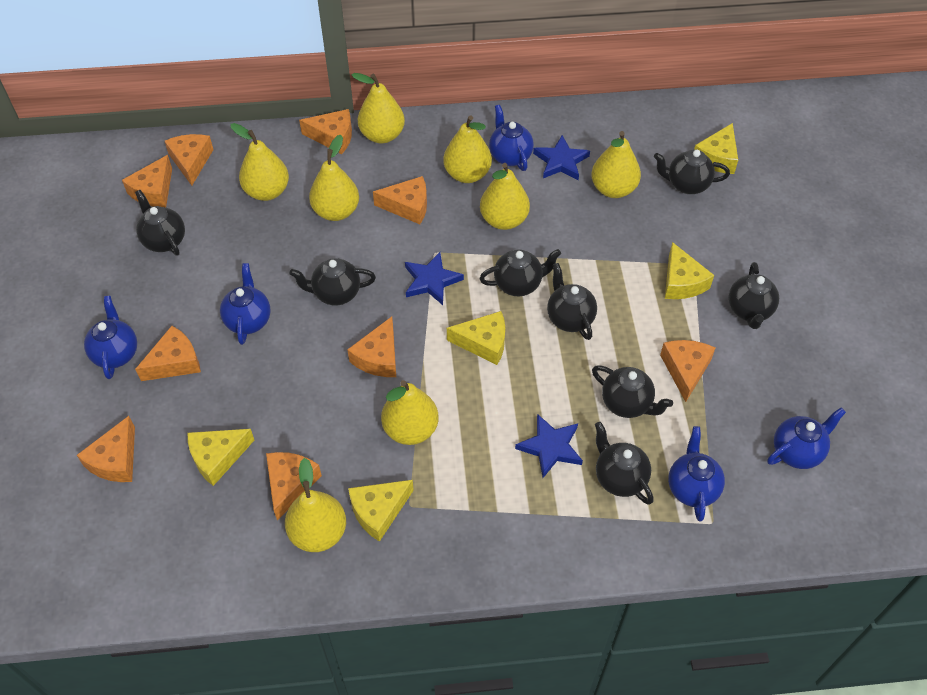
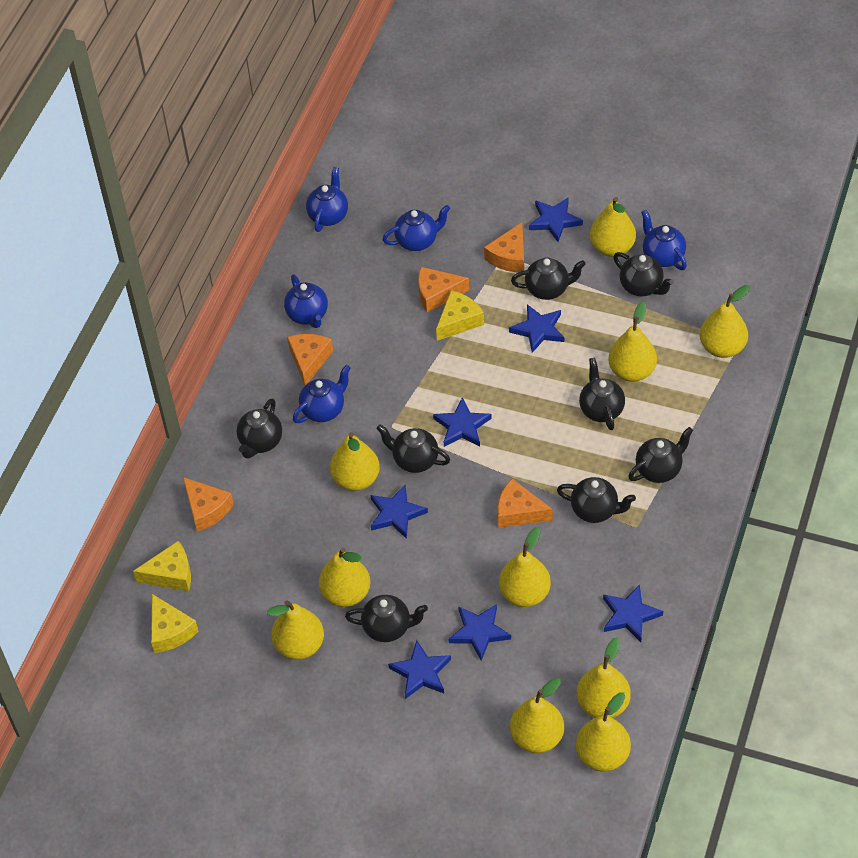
blue star: 3 -> 7
orange cheese: 9 -> 5
yellow cheese: 5 -> 3
yellow pear: 8 -> 10

